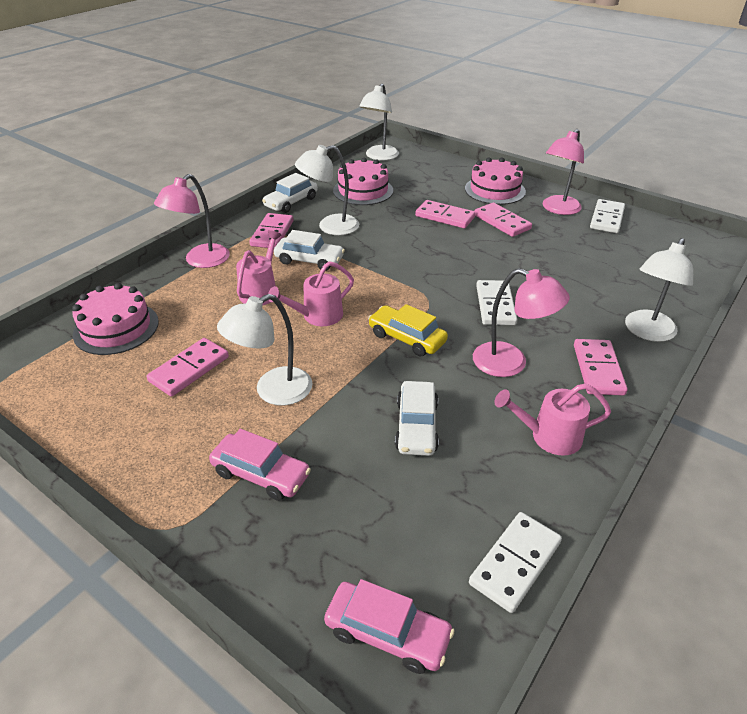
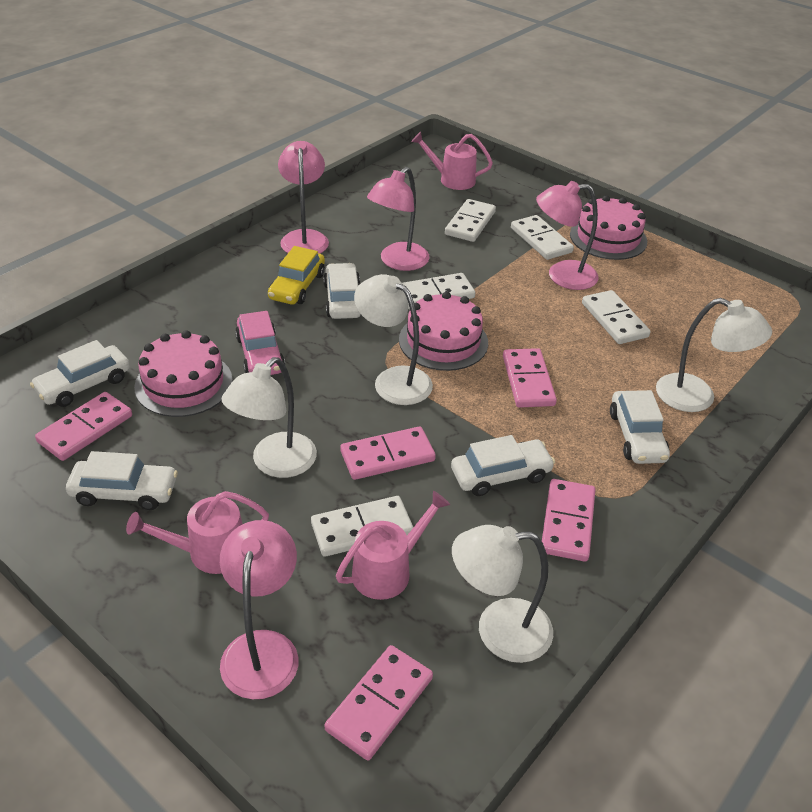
pink car: 2 -> 1
pink lamp: 3 -> 4
white car: 3 -> 5
white domino: 3 -> 5

